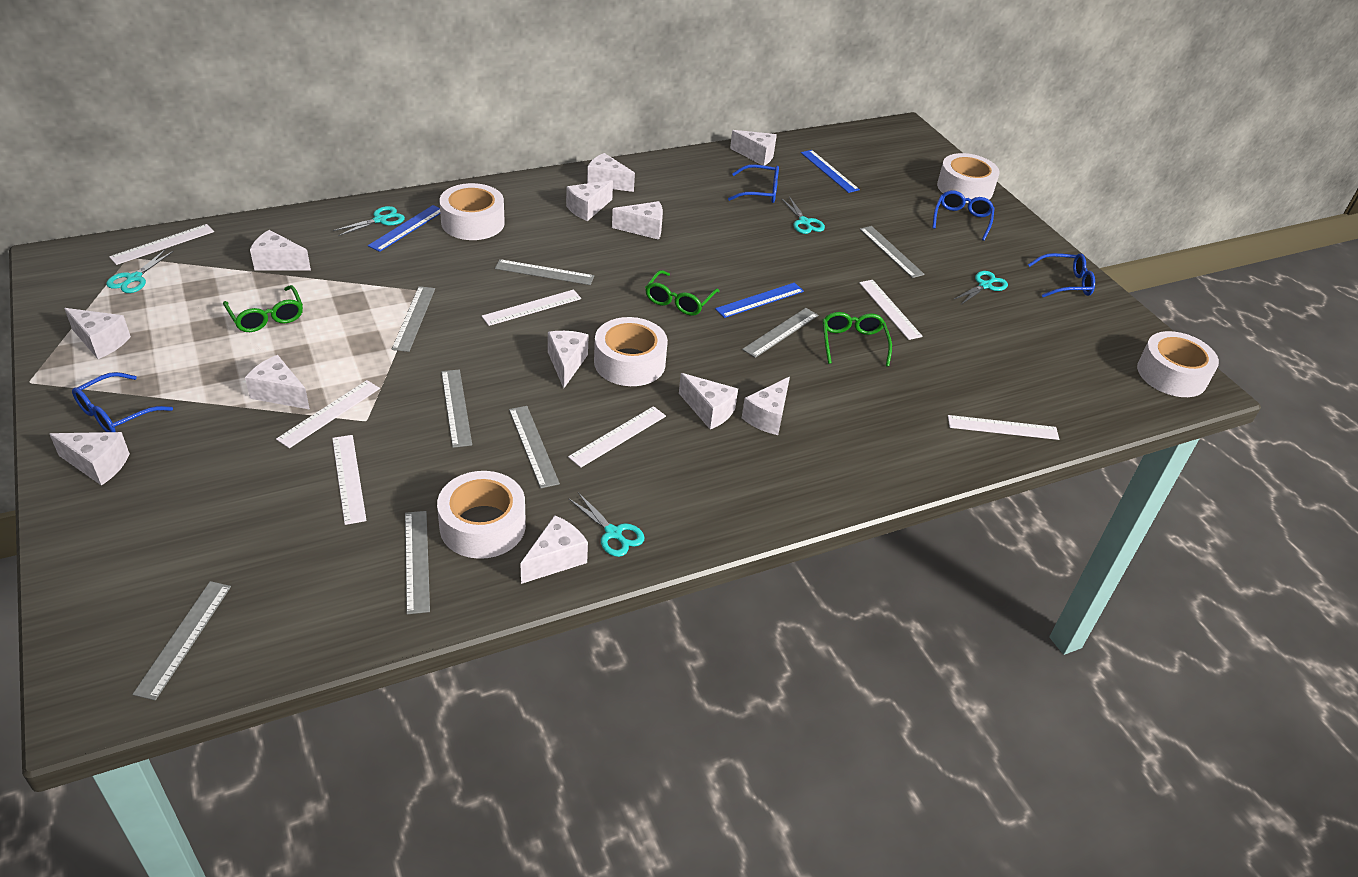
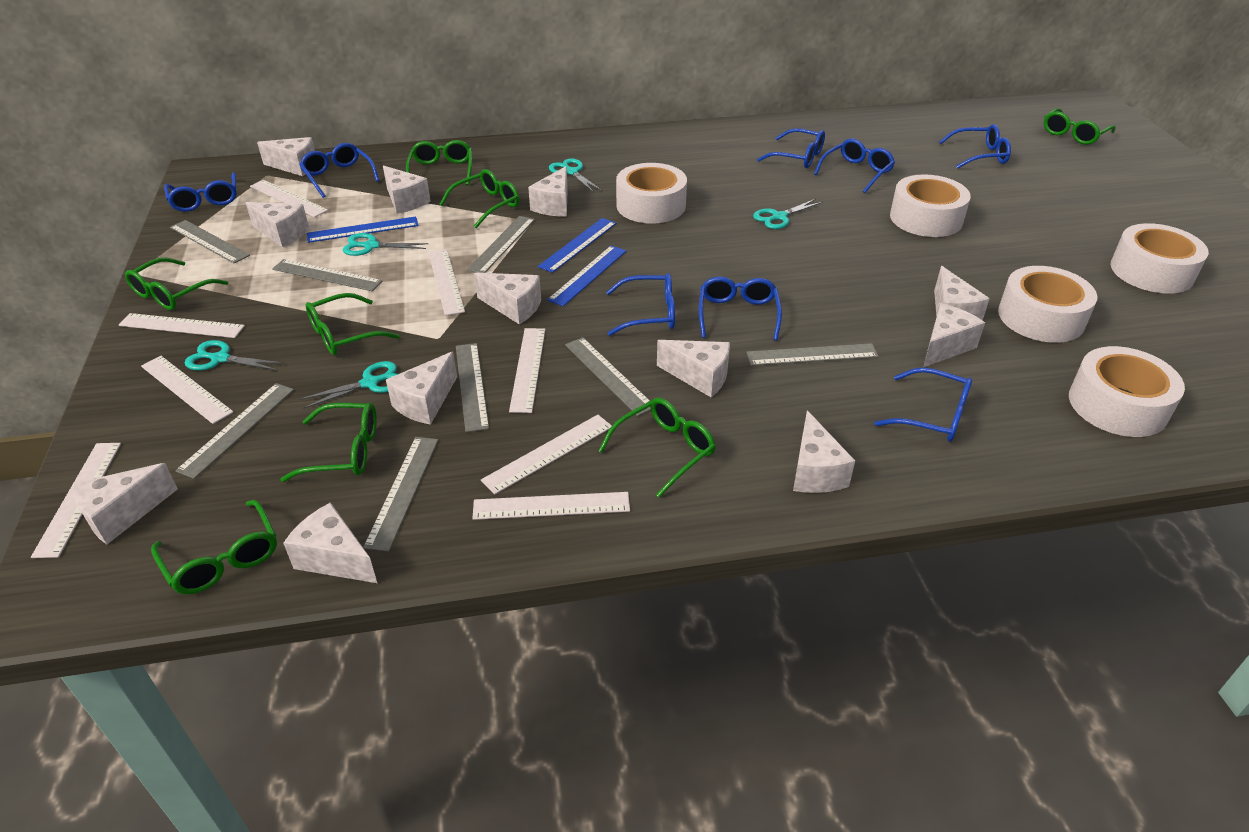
blue glasses: 4 -> 8
green glasses: 3 -> 8
white ruler: 7 -> 8

